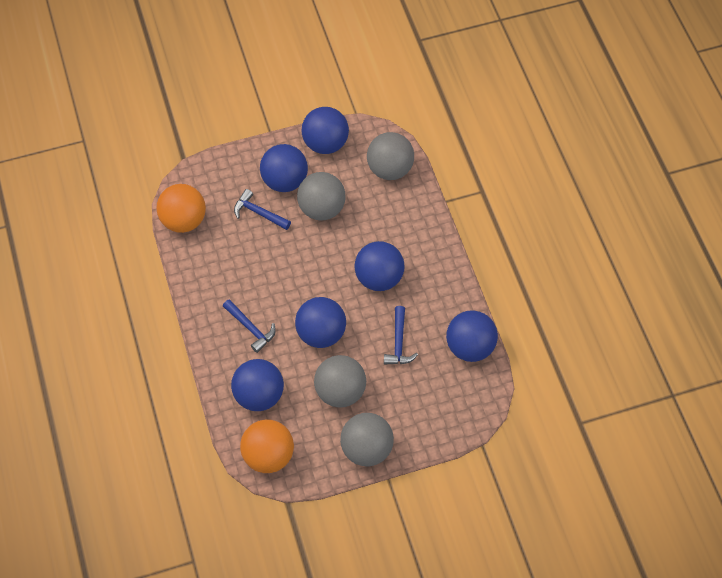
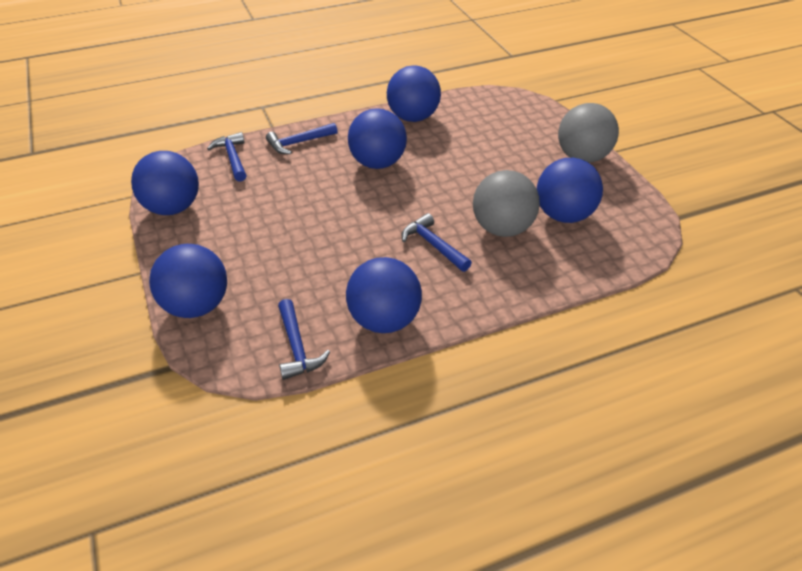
blue hammer: 3 -> 4
grey ball: 4 -> 2
orange ball: 2 -> 0

